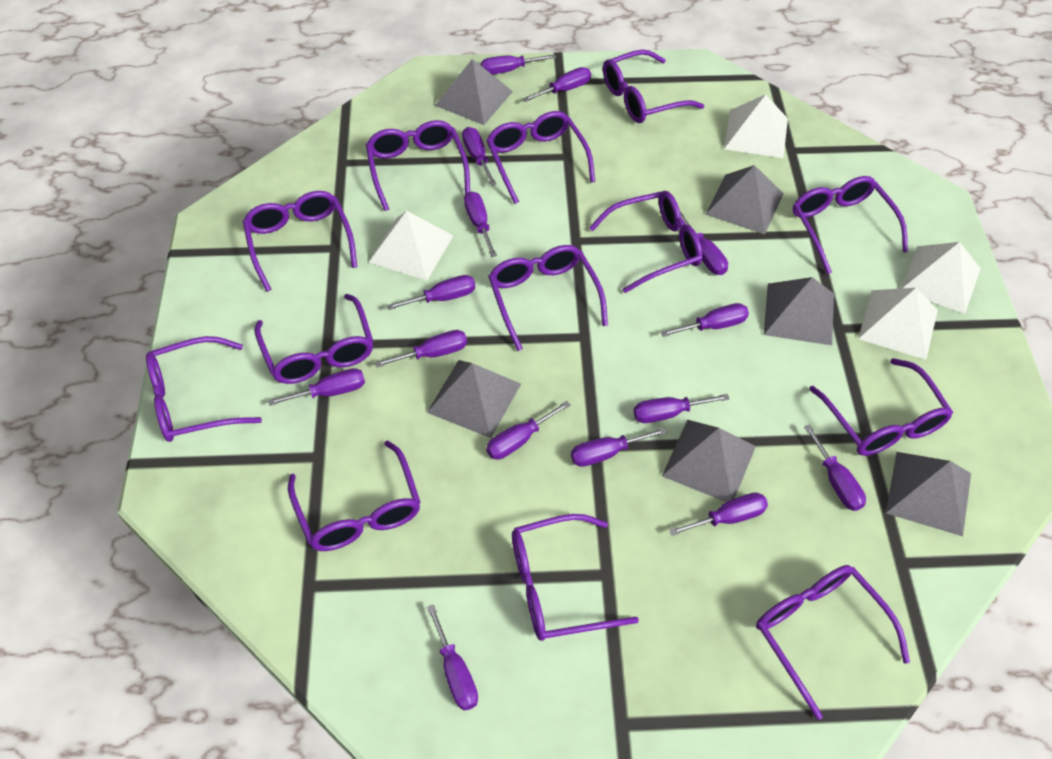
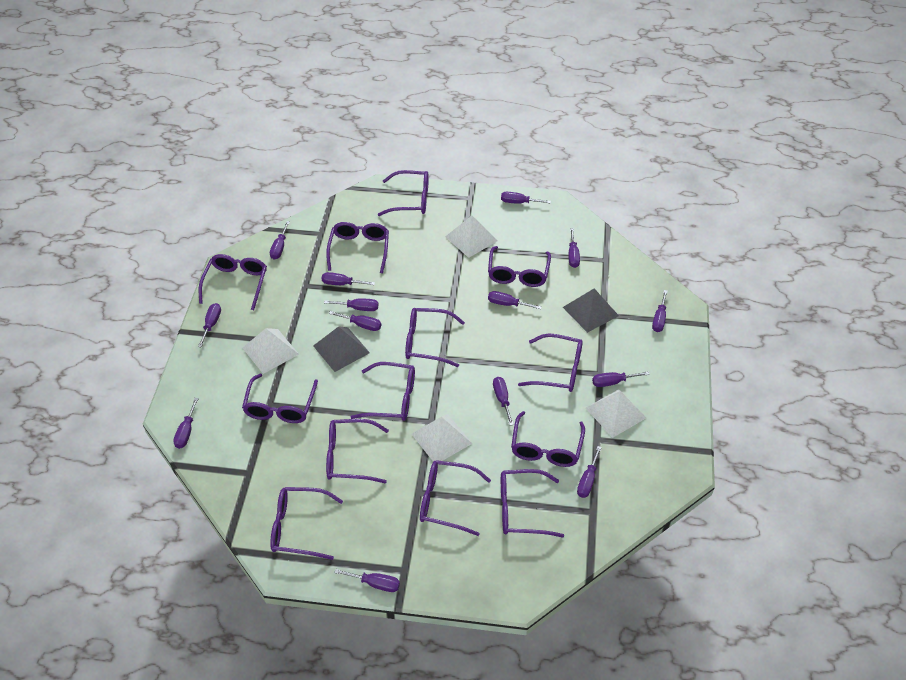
grey pyramid: 6 -> 2
purple screwdriver: 15 -> 14

